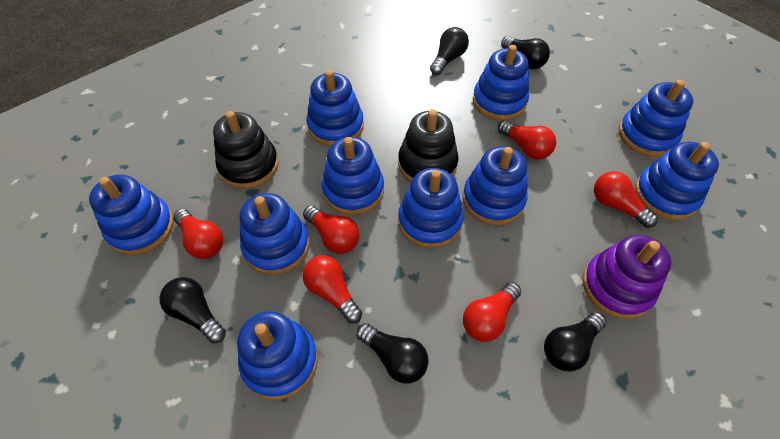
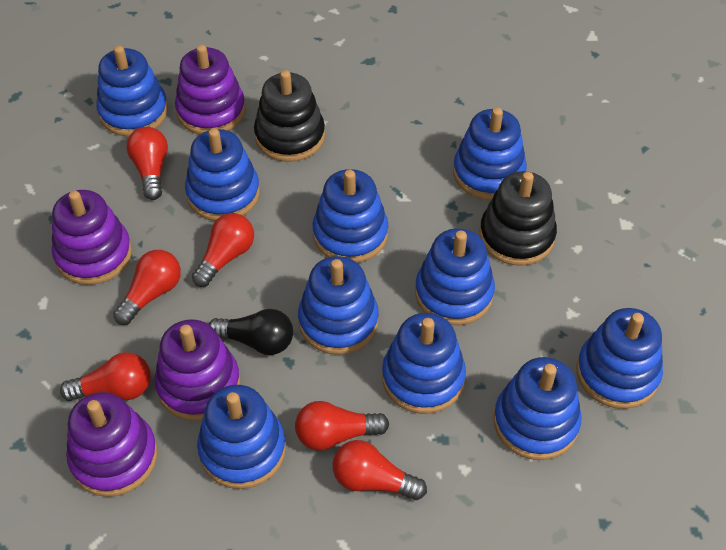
black light bulb: 5 -> 1
purple stacking toy: 1 -> 4

